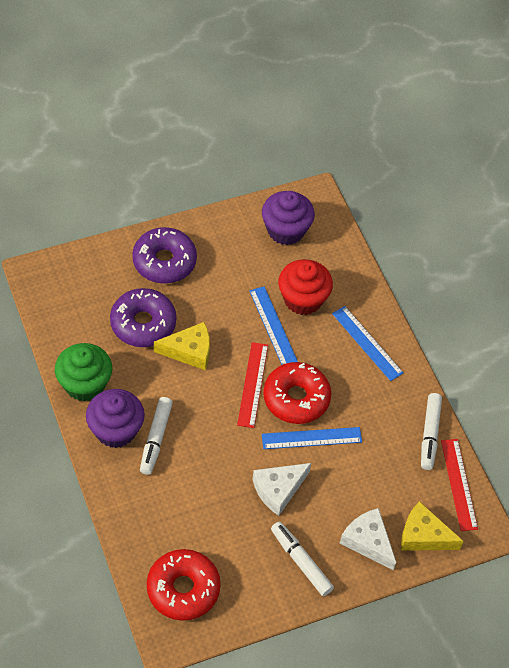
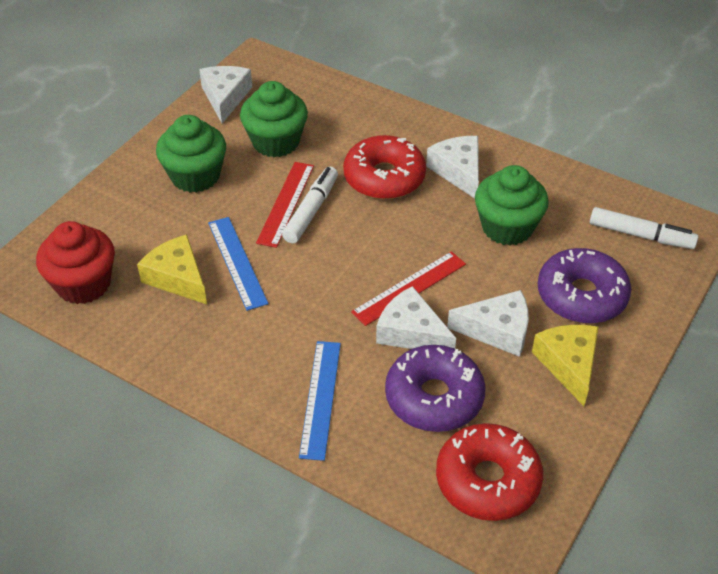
blue ruler: 3 -> 2
green cupcake: 1 -> 3
purple cupcake: 2 -> 0
white cheese: 2 -> 4
white marker: 3 -> 2

